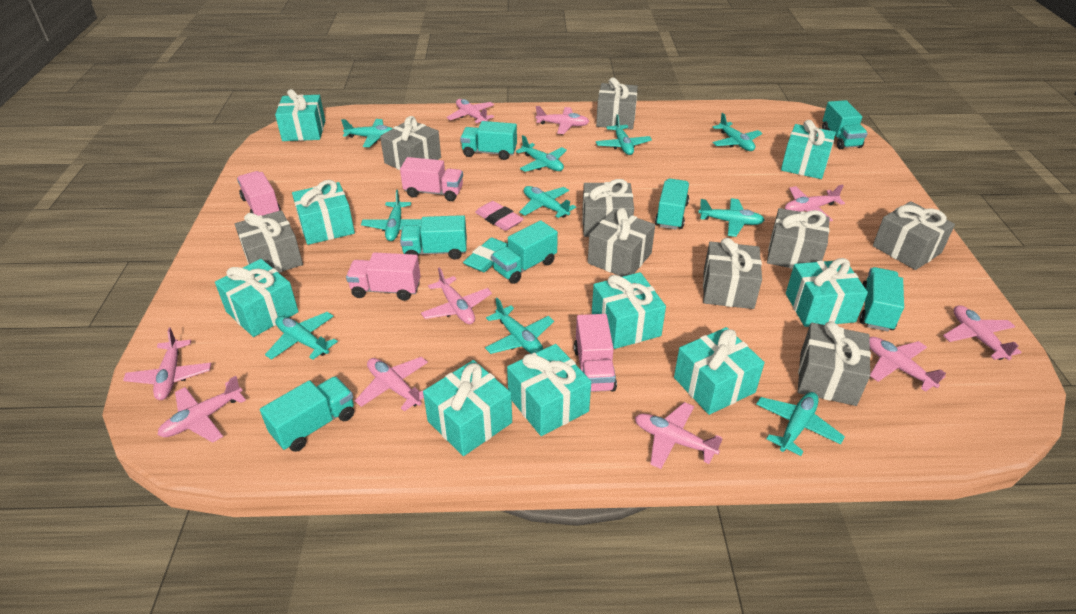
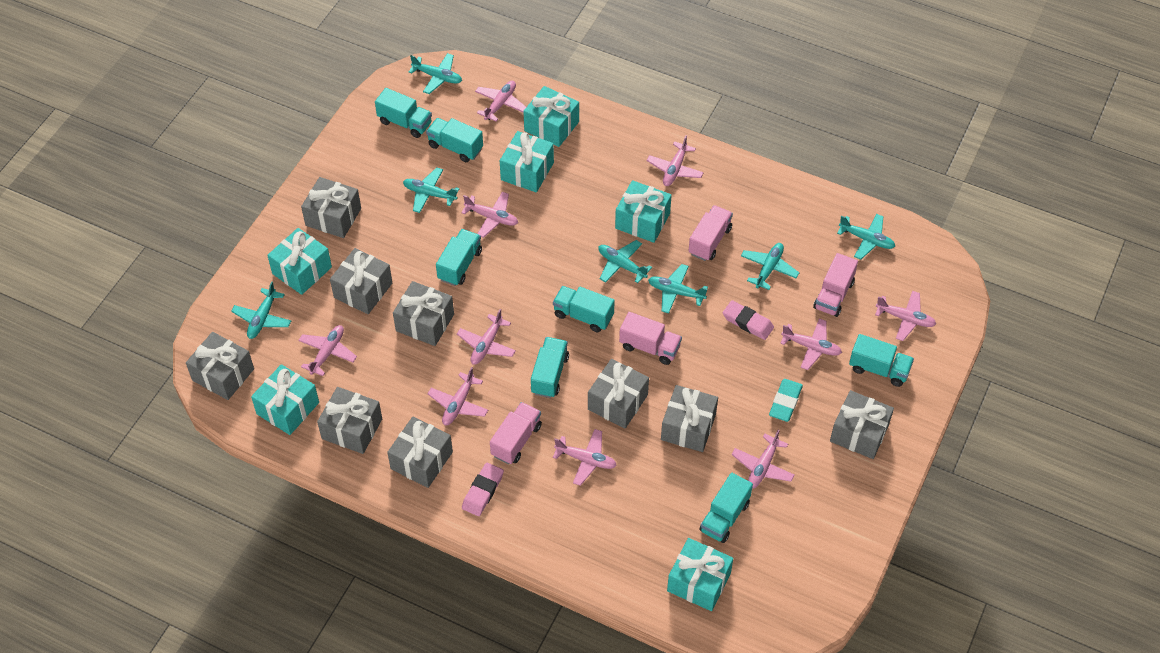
pink eraser: 1 -> 2
turquoise gift: 9 -> 6
turquoise plane: 10 -> 7

